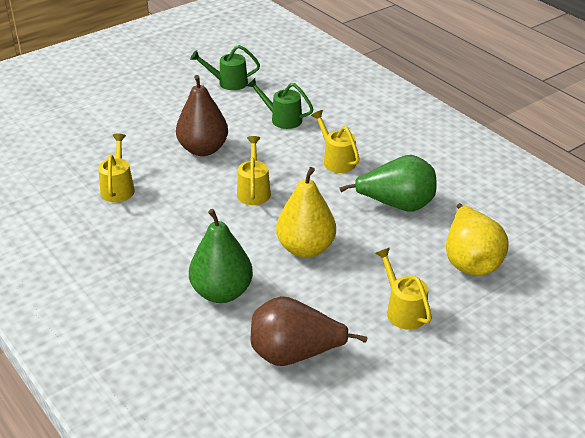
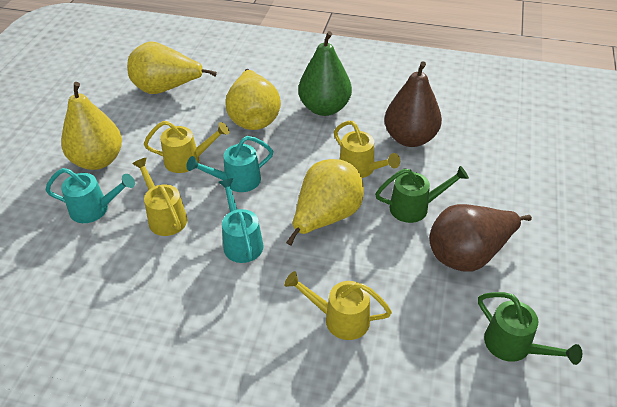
green pear: 2 -> 1
turquoise watering can: 0 -> 3
yellow pear: 2 -> 4

